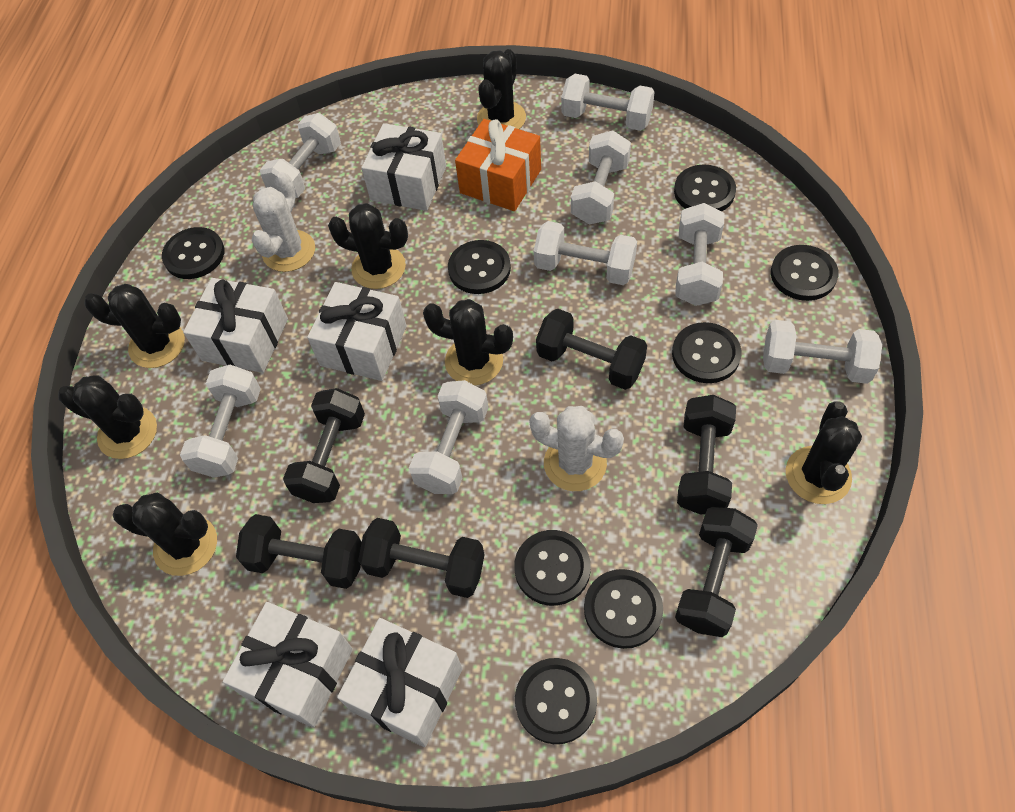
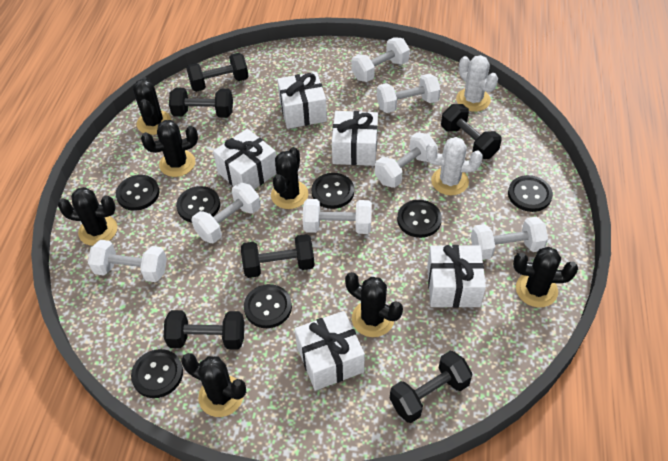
black button: 8 -> 7
orange gift: 1 -> 0
white dumbbell: 8 -> 7

